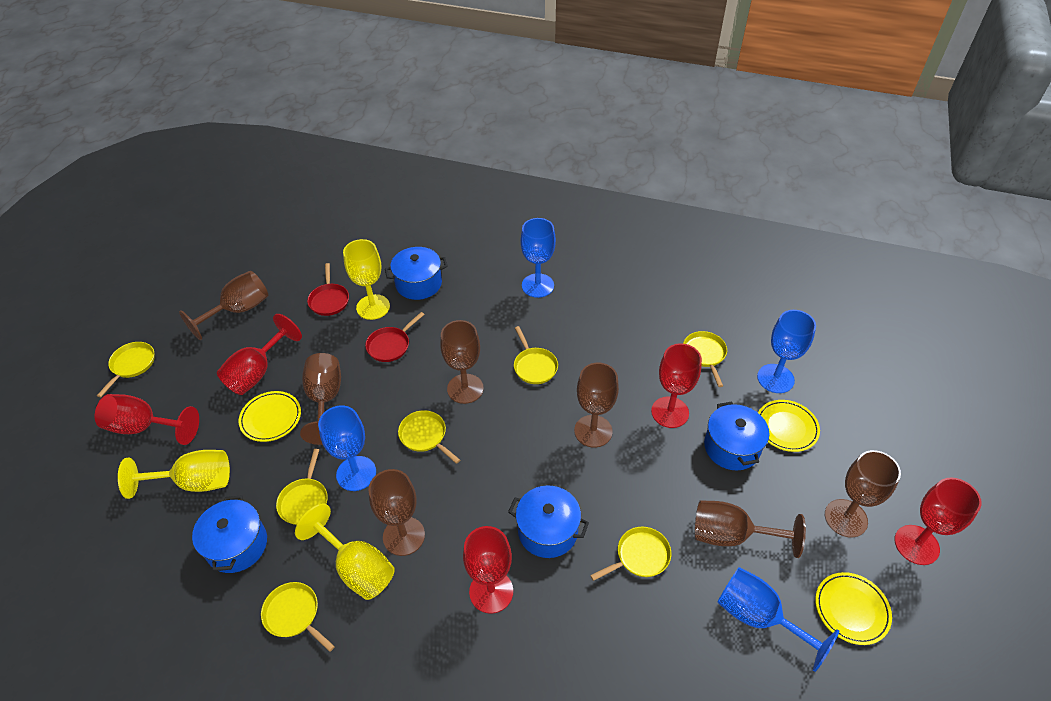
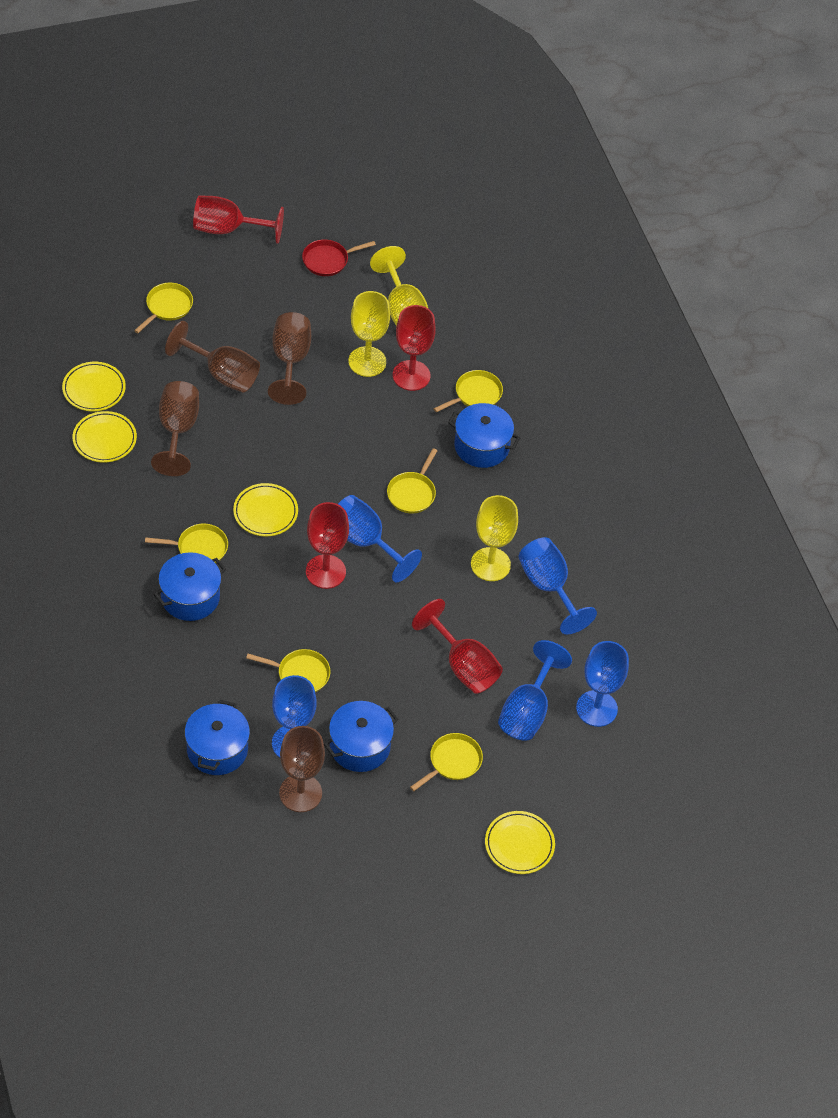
blue goblet: 4 -> 5
brown goblet: 7 -> 4
red goblet: 5 -> 4
red pan: 2 -> 1
yellow pan: 7 -> 6
yellow plate: 3 -> 4

